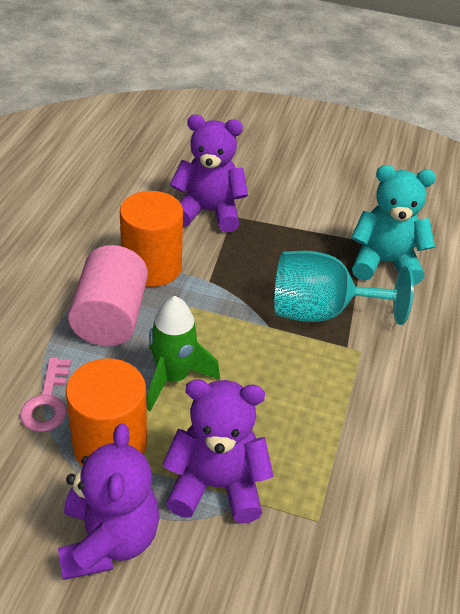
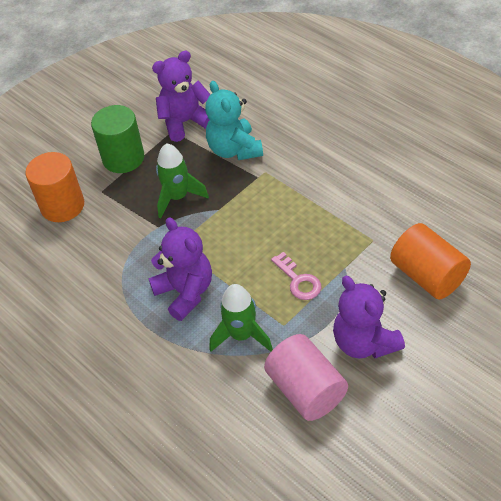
green cylinder: 0 -> 1
green rocket: 1 -> 2
turquoise goblet: 1 -> 0

